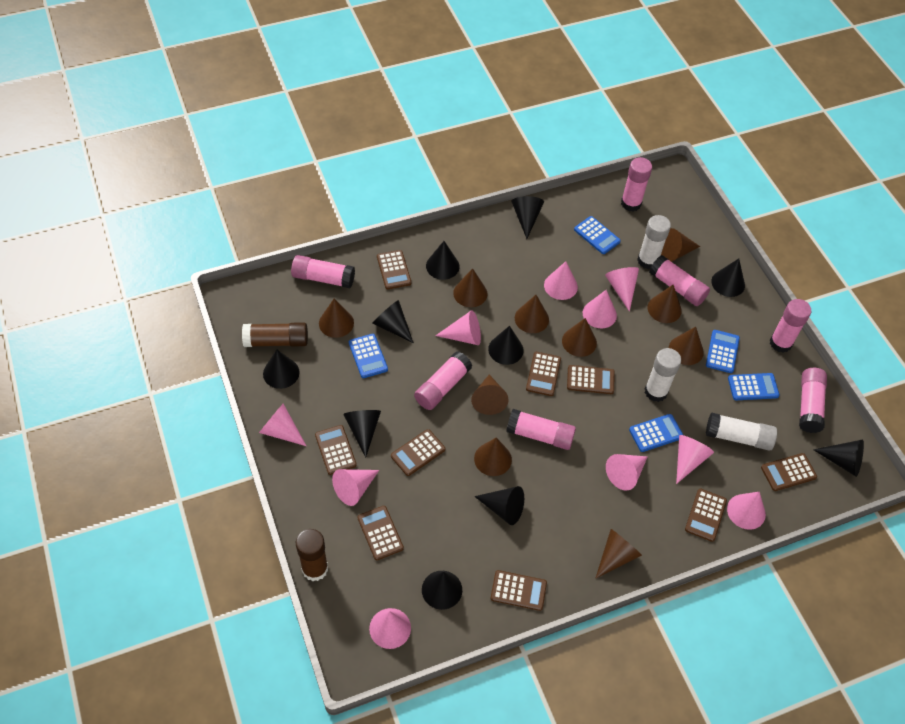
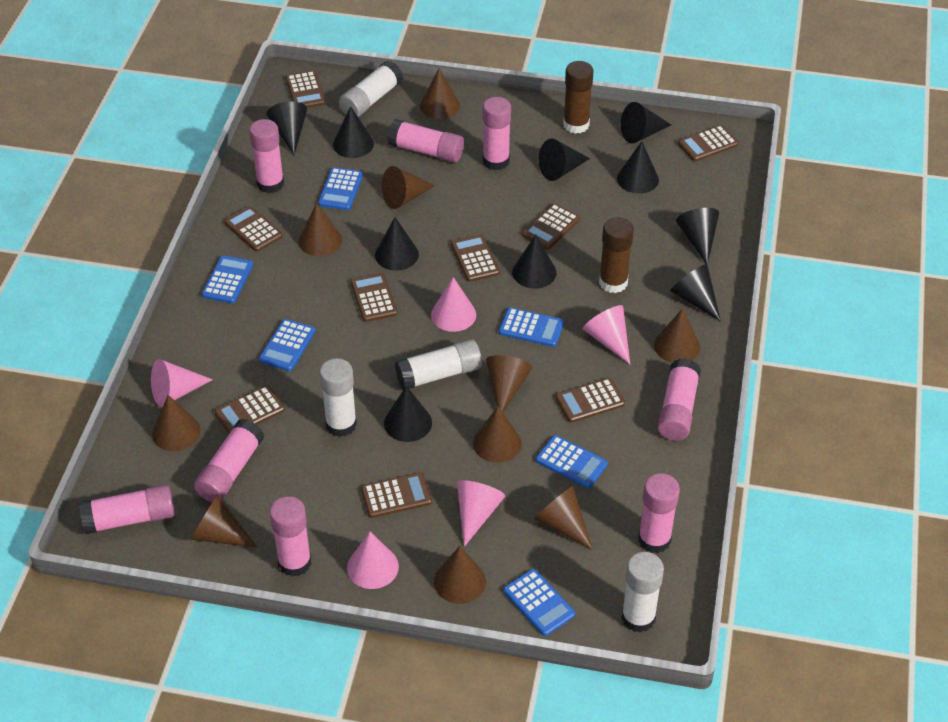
blue calculator: 5 -> 6
pink cone: 10 -> 5
pink glue stick: 7 -> 8
white glue stick: 3 -> 4

